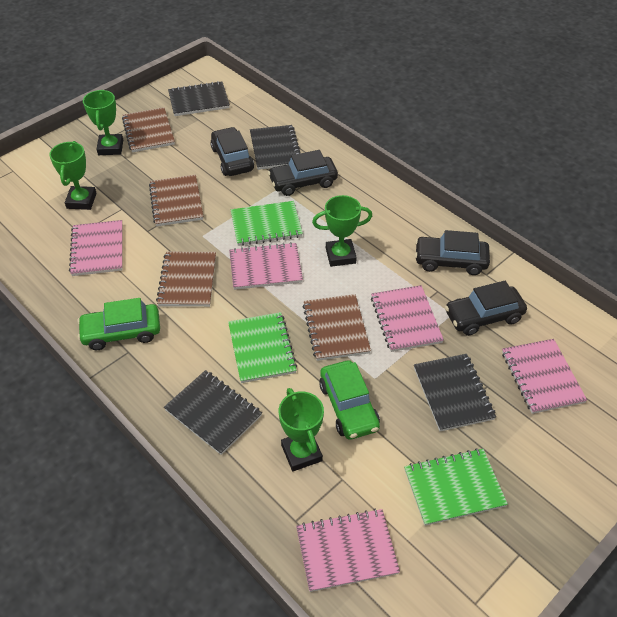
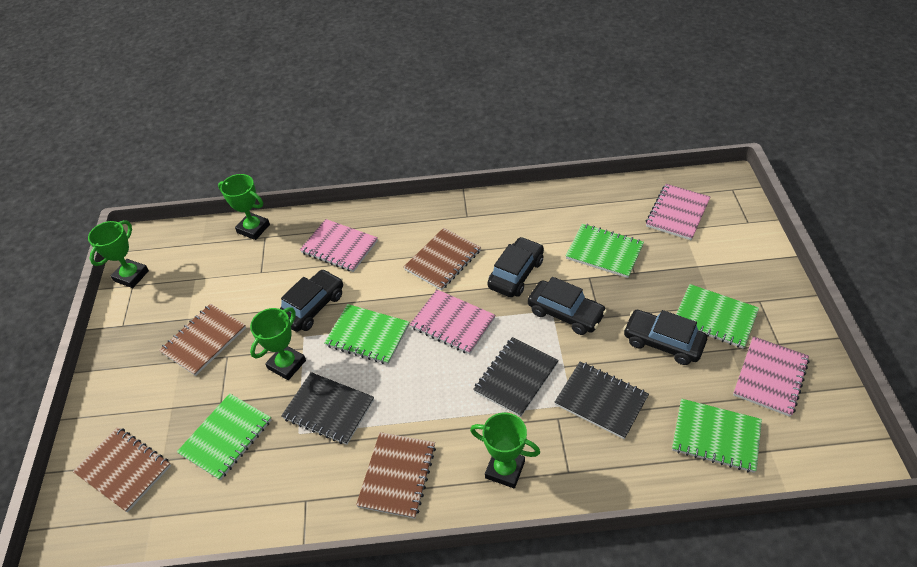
black notebook: 4 -> 3
green car: 2 -> 0
green notebook: 3 -> 5
pink notebook: 5 -> 4

